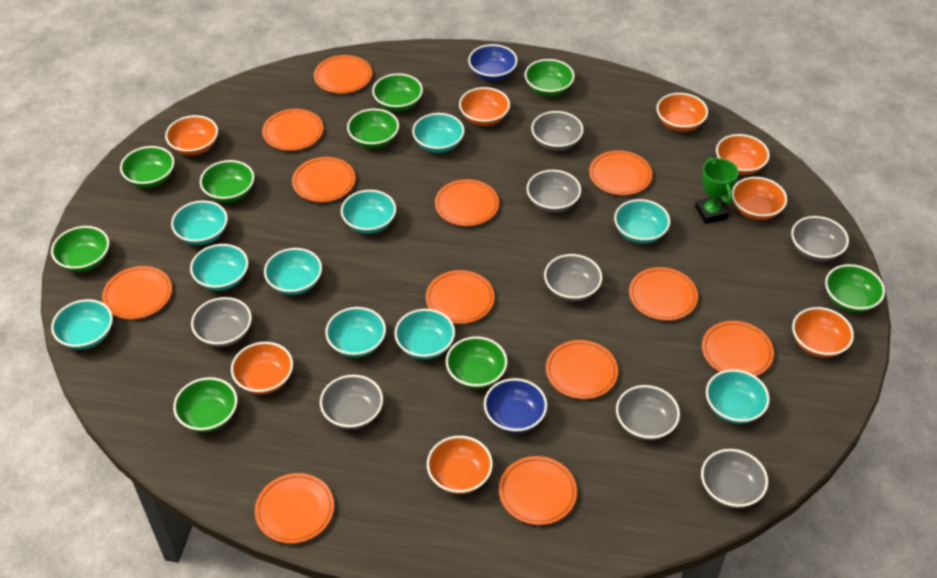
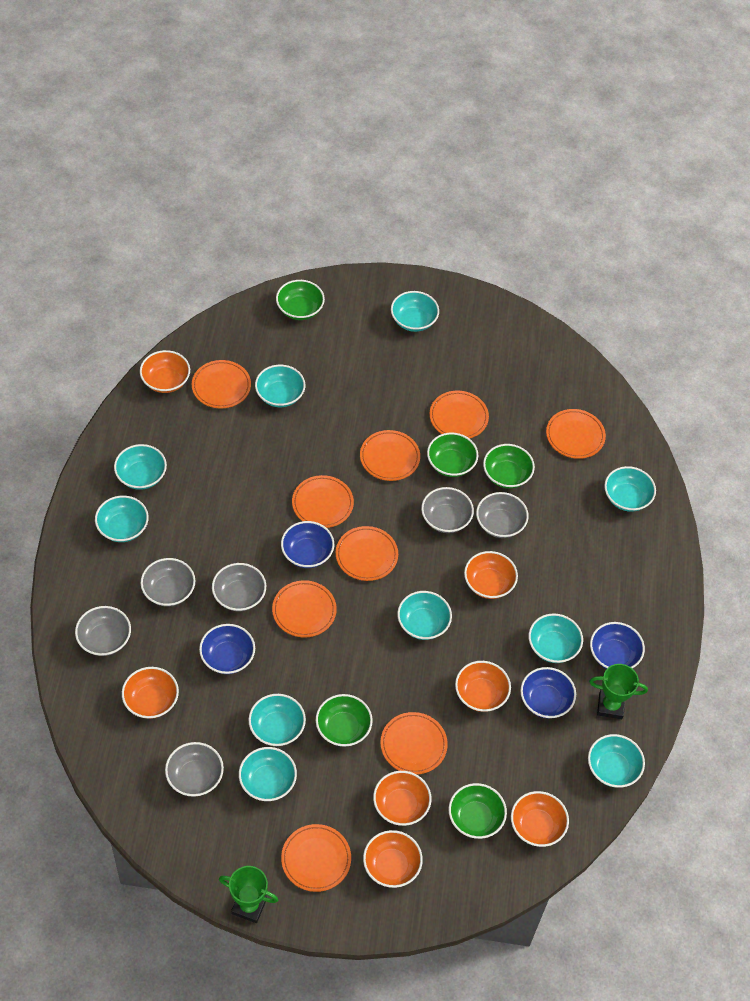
blue bowl: 2 -> 4
green bowl: 9 -> 5
green trophy: 1 -> 2
grey bowl: 8 -> 6
orange bowl: 8 -> 7
orange plate: 12 -> 9

